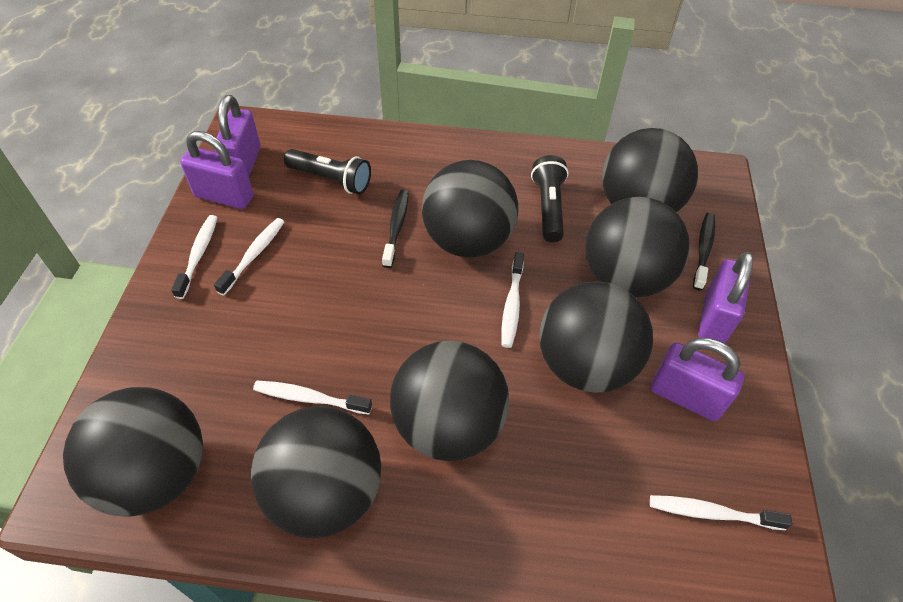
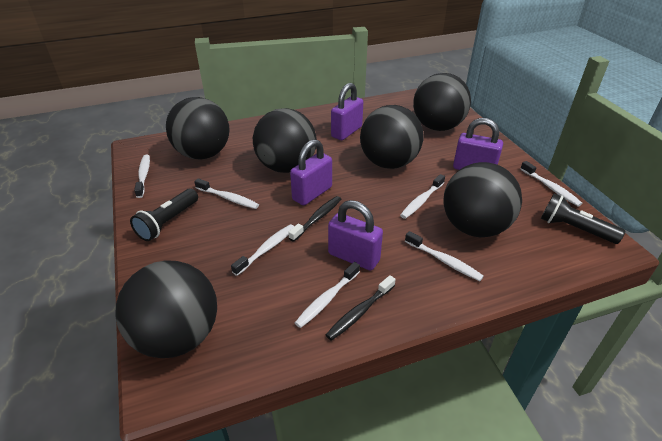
black ball: 7 -> 6
white toothbrush: 5 -> 7

